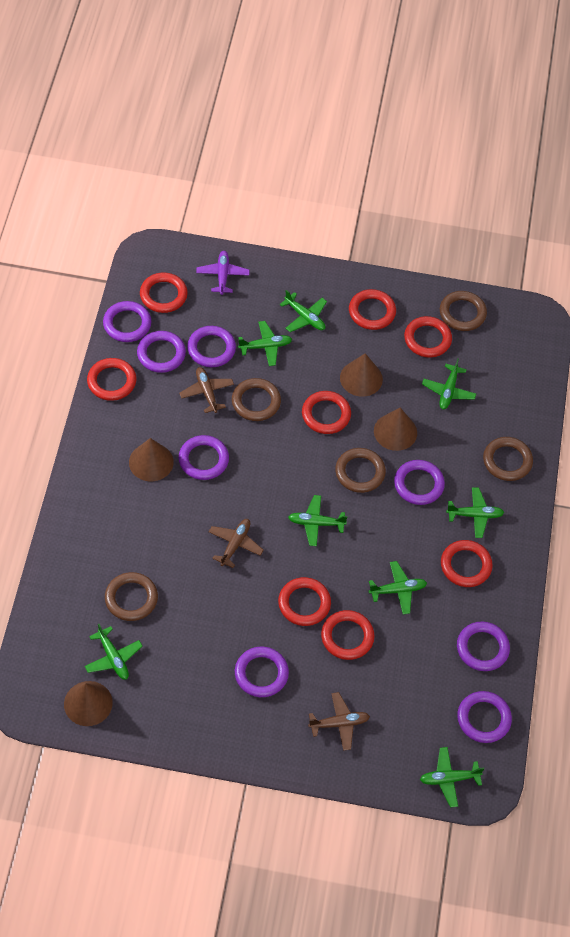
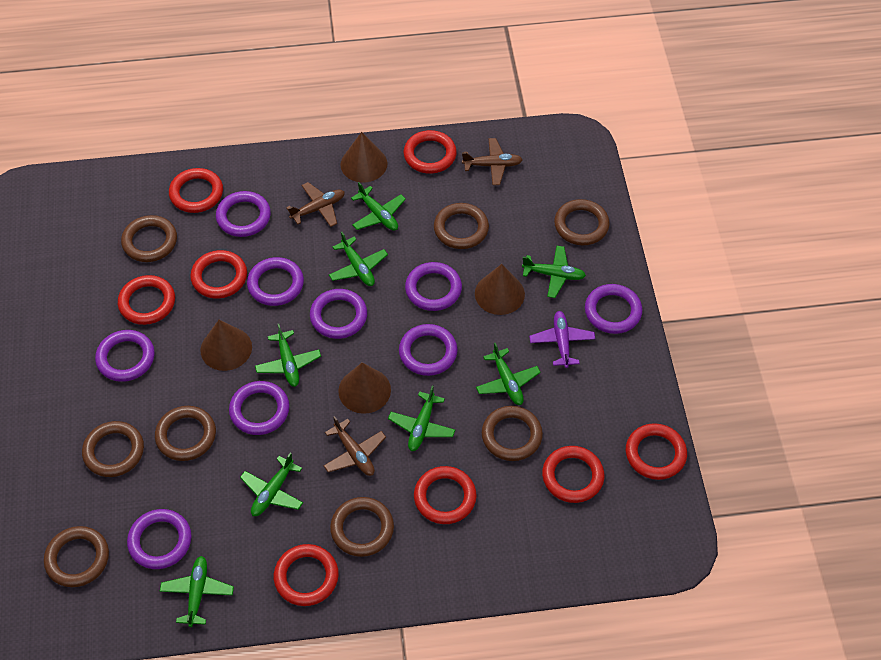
brown ring: 5 -> 8
purple ring: 8 -> 9

